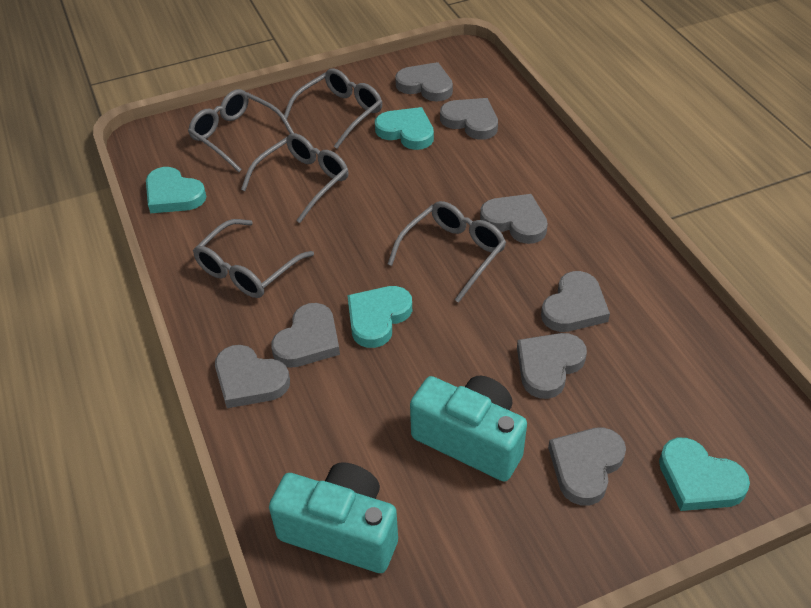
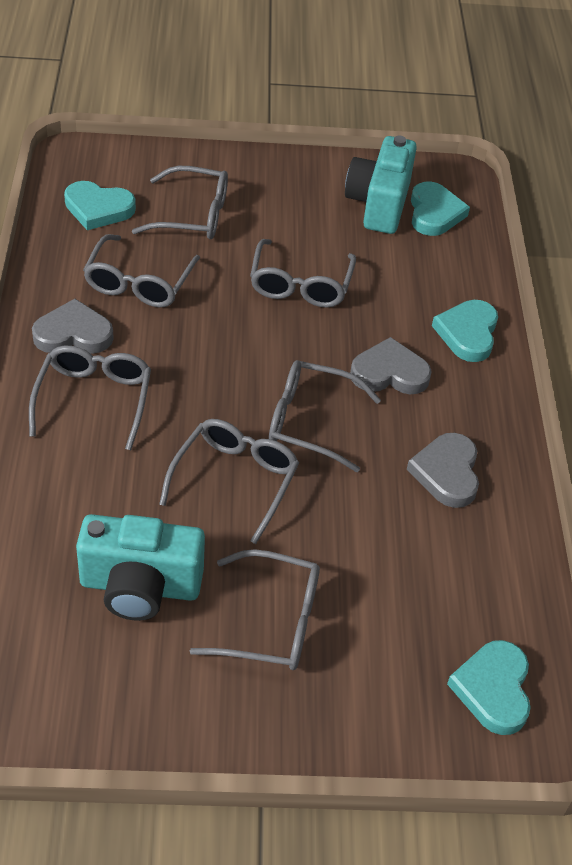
grey glasses: 5 -> 7
grey heart: 8 -> 3

